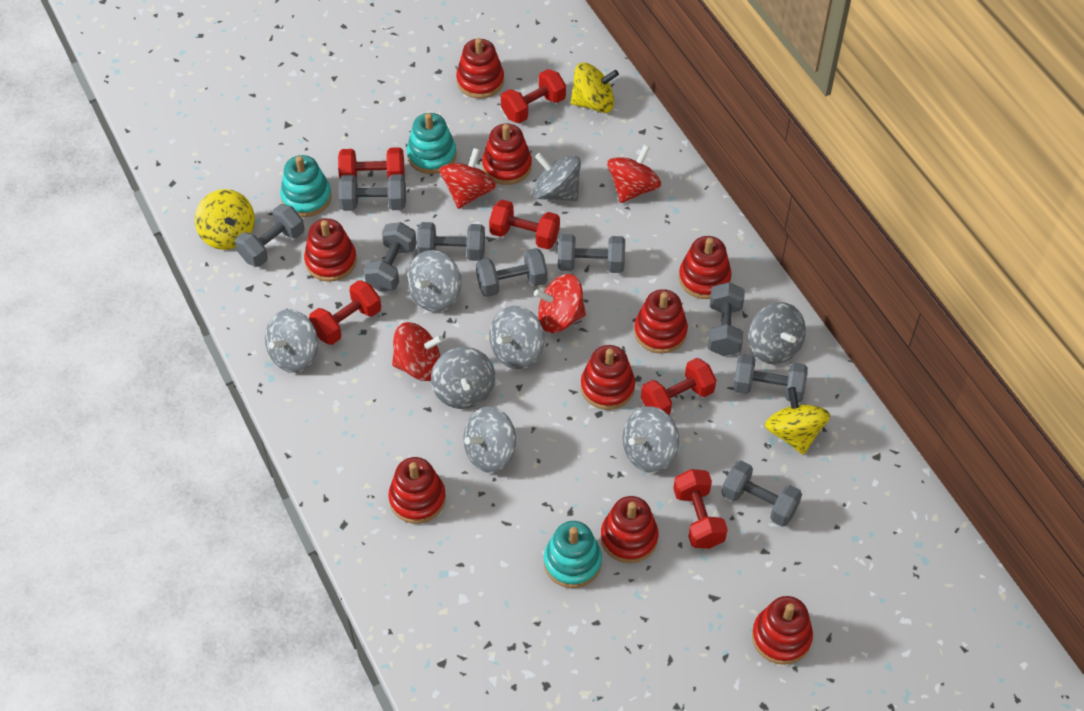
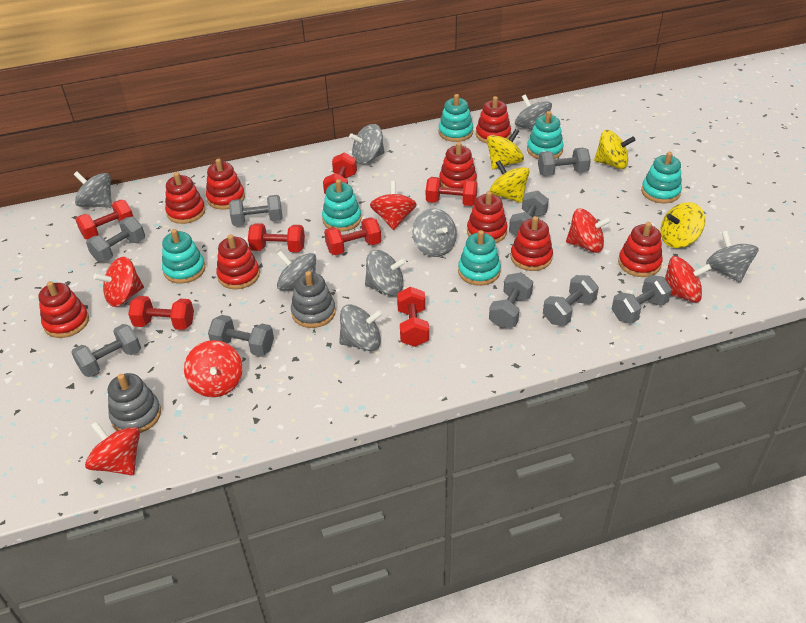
grey stacking toy: 0 -> 2
red dumbbell: 6 -> 7
red spinning top: 4 -> 6
turquoise stacking toy: 3 -> 6
yellow spinning top: 3 -> 4

